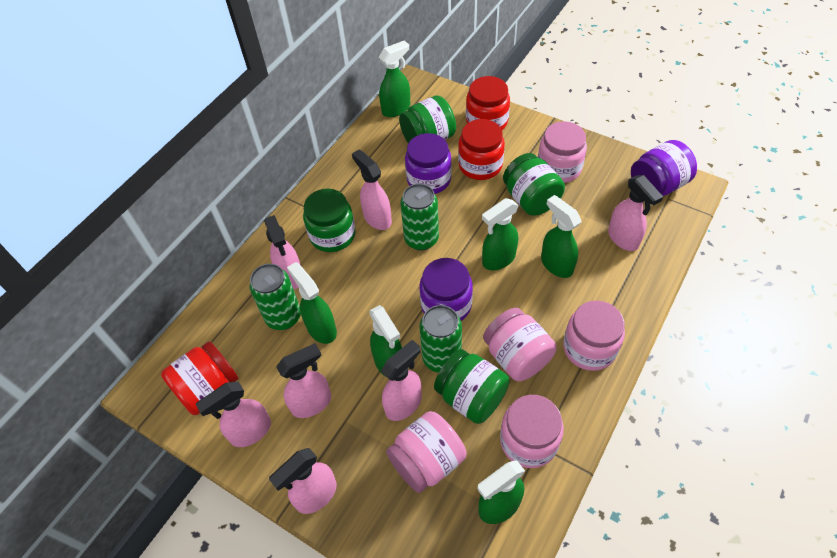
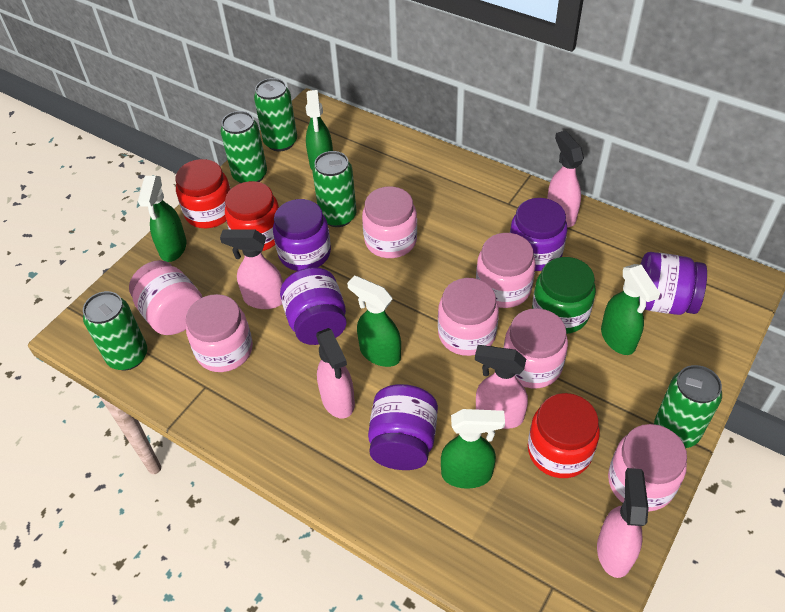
green can: 3 -> 5
green jar: 4 -> 1
green spray bottle: 6 -> 5
pink jar: 5 -> 7
pink spray bottle: 7 -> 5
purple jar: 3 -> 5

